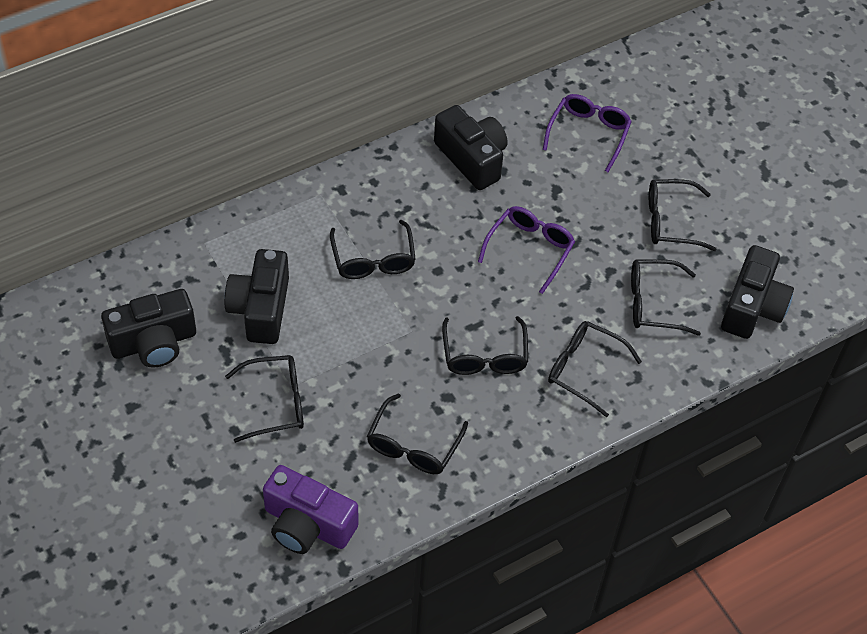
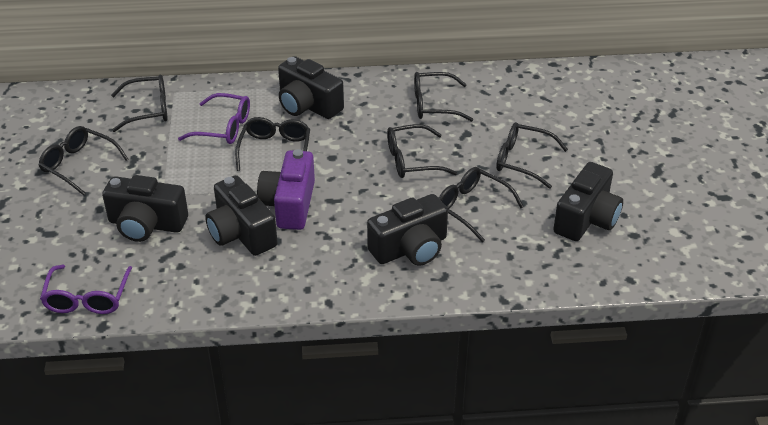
black camera: 4 -> 5

